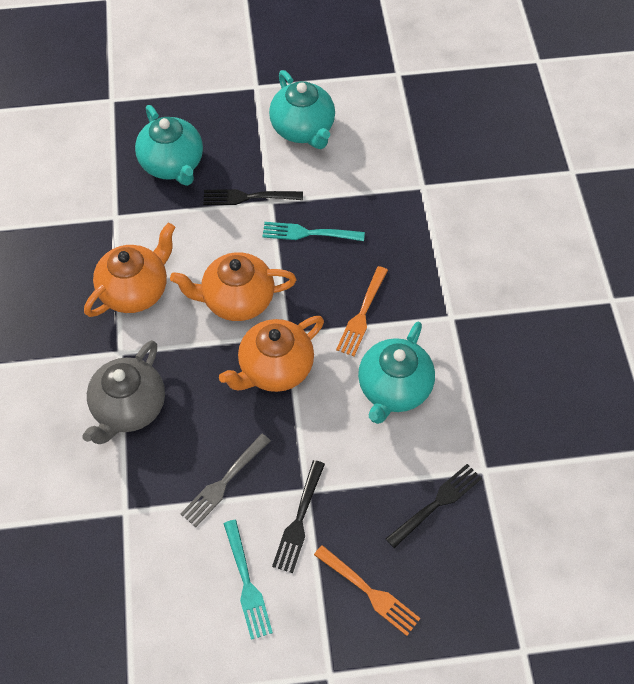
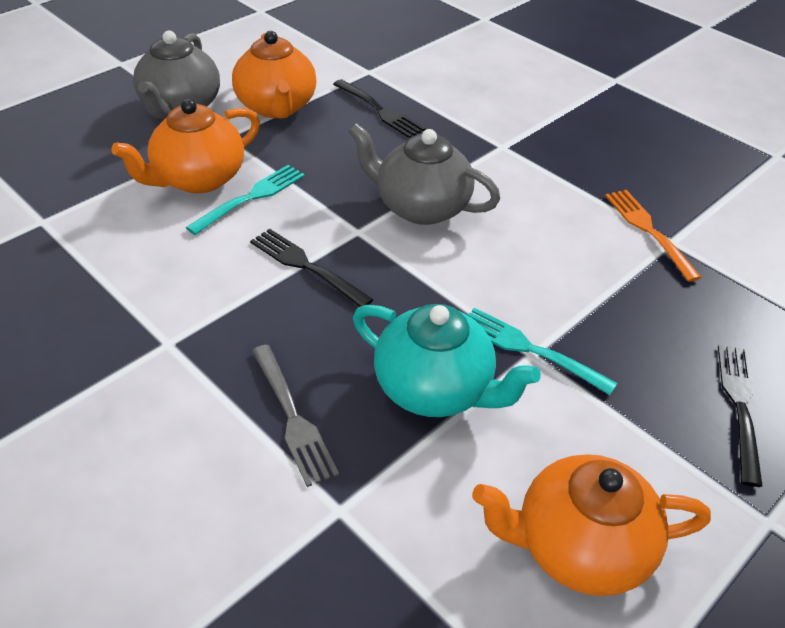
grey teapot: 1 -> 2
orange fork: 2 -> 1
turquoise teapot: 3 -> 1

